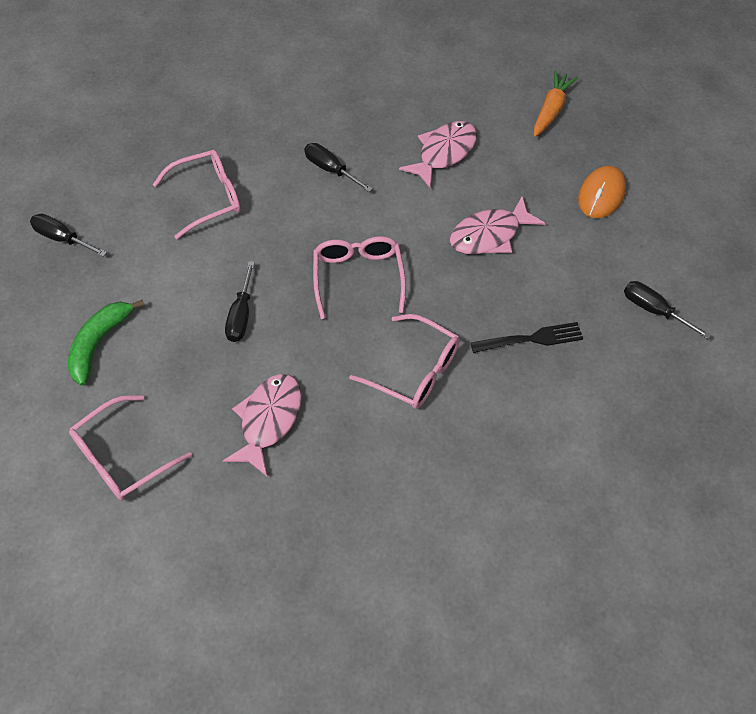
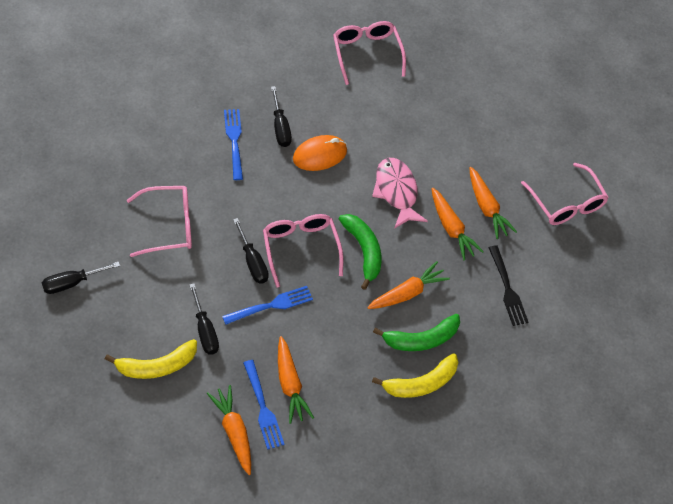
blue fork: 0 -> 3
green banana: 1 -> 2
orange carrot: 1 -> 5
pink fish: 3 -> 1
yellow banana: 0 -> 2

